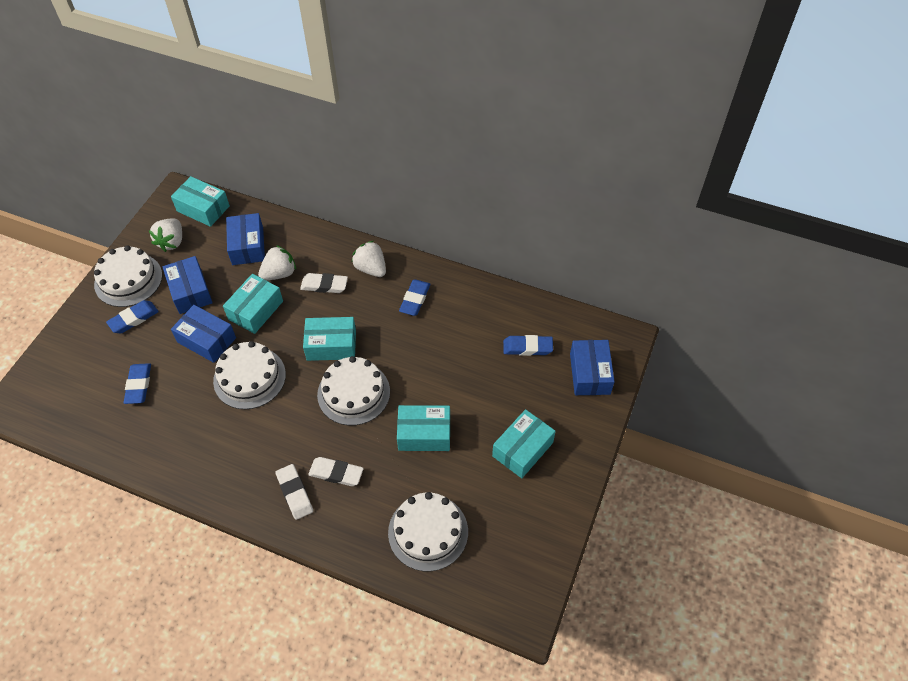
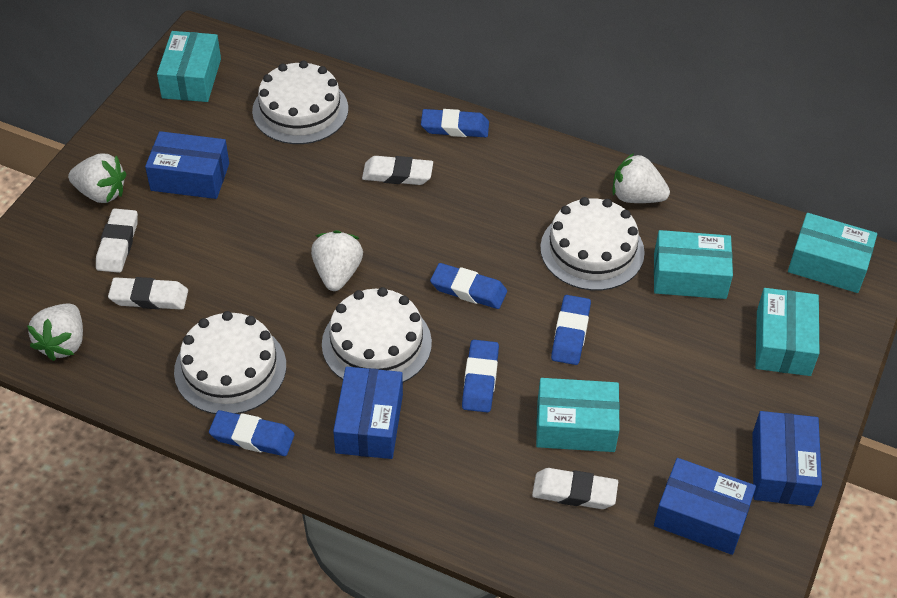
blue eraser: 4 -> 5
white eraser: 3 -> 4
white strawberry: 3 -> 4

